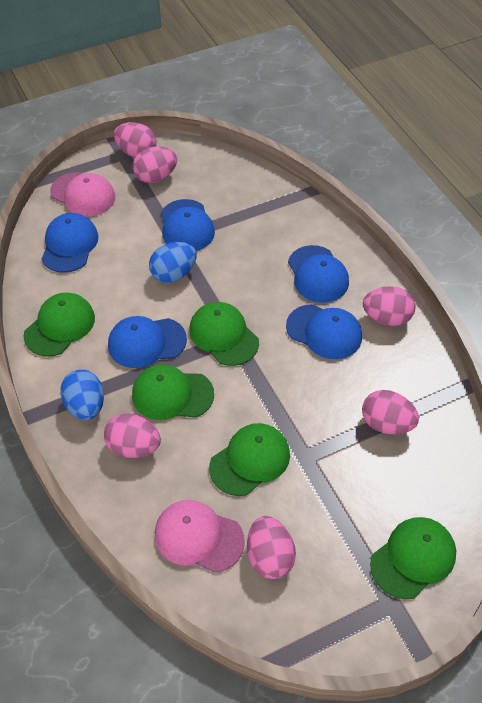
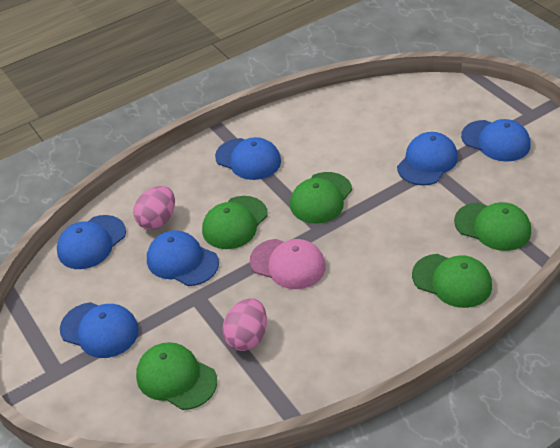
blue cap: 5 -> 6
blue egg: 2 -> 0
pink cap: 2 -> 1
pink egg: 6 -> 2

